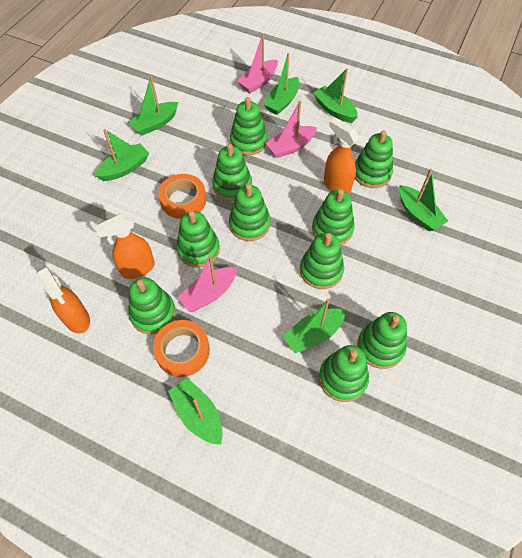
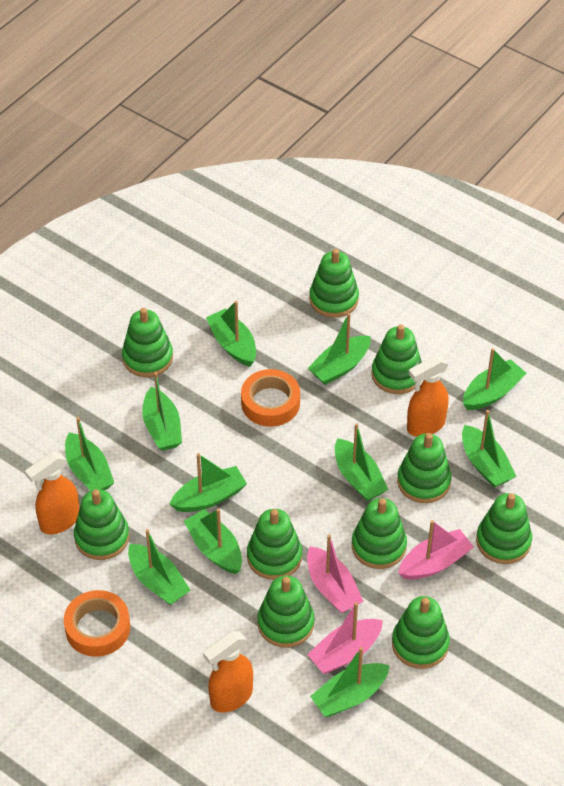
green boat: 7 -> 11

